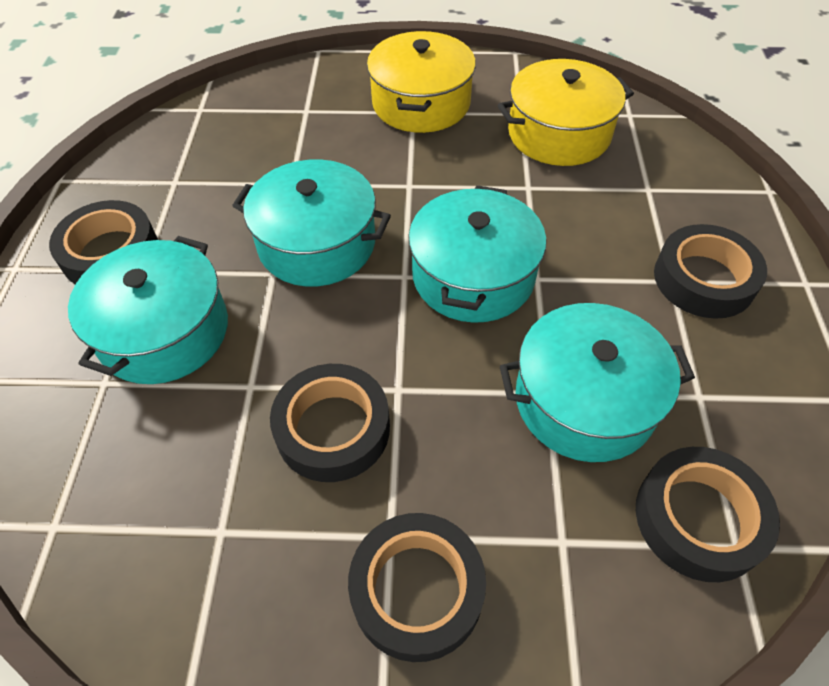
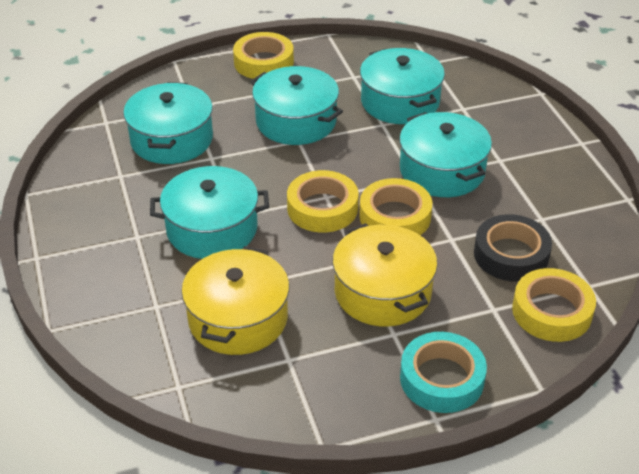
black tape: 5 -> 1
turquoise pot: 4 -> 5
turquoise tape: 0 -> 1
yellow tape: 0 -> 4

